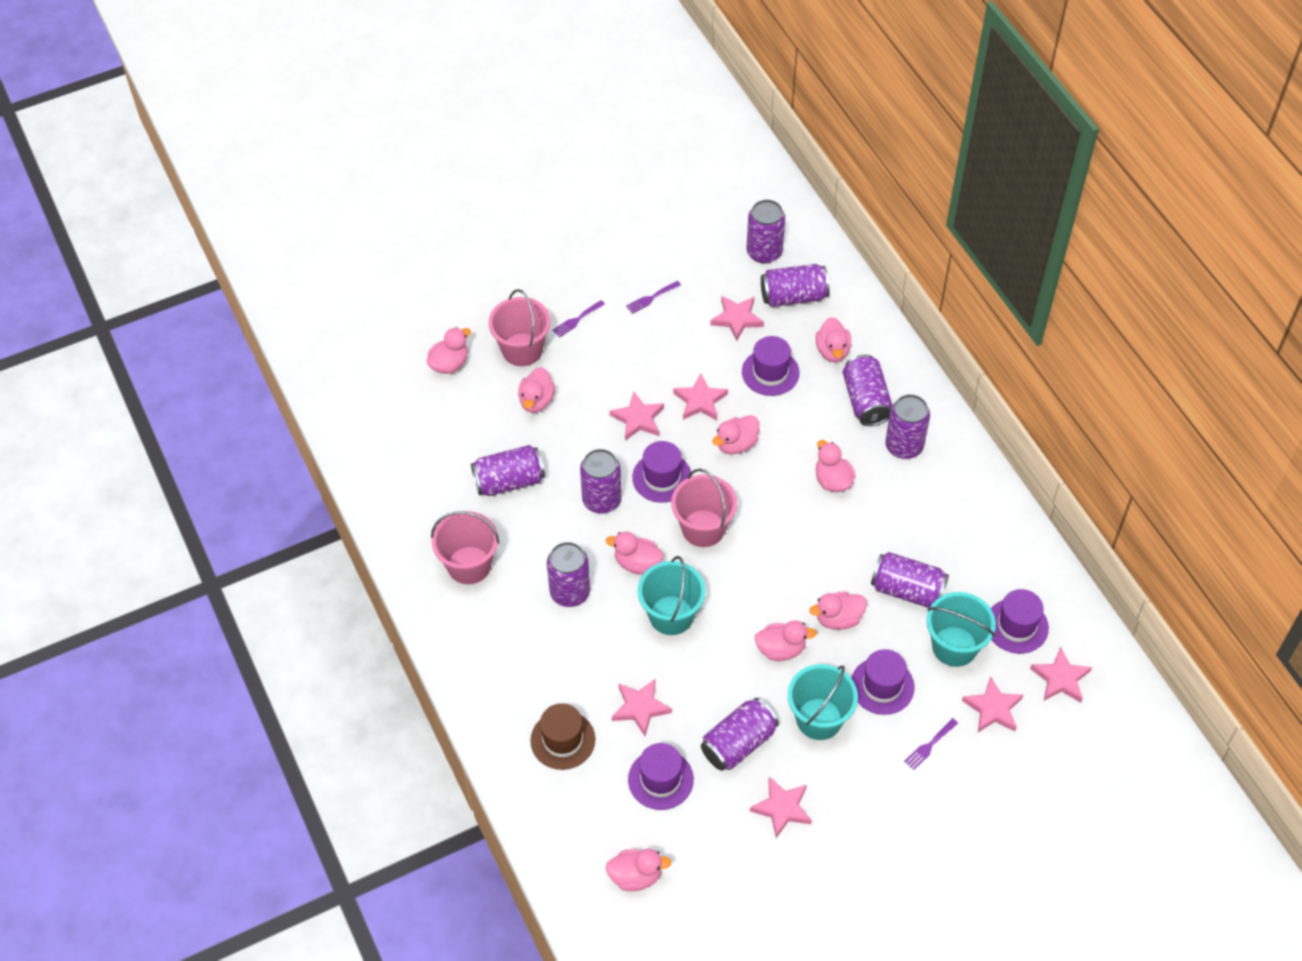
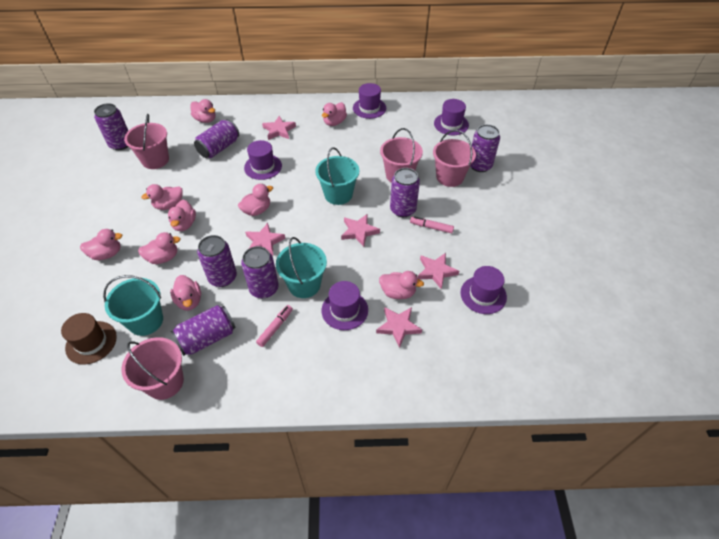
pink bucket: 3 -> 4
pink marker: 0 -> 2
pink star: 7 -> 5
purple can: 9 -> 7
purple fork: 3 -> 0

